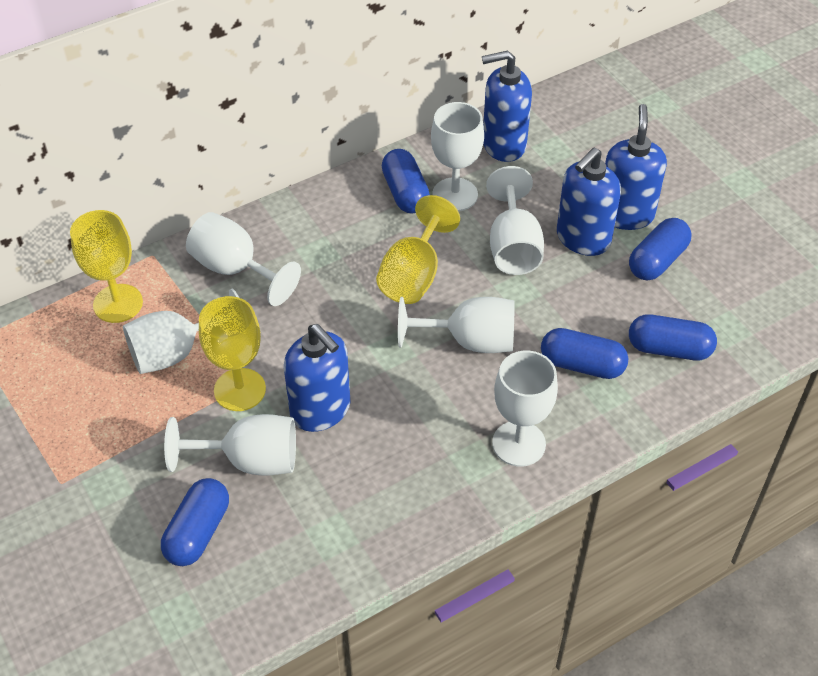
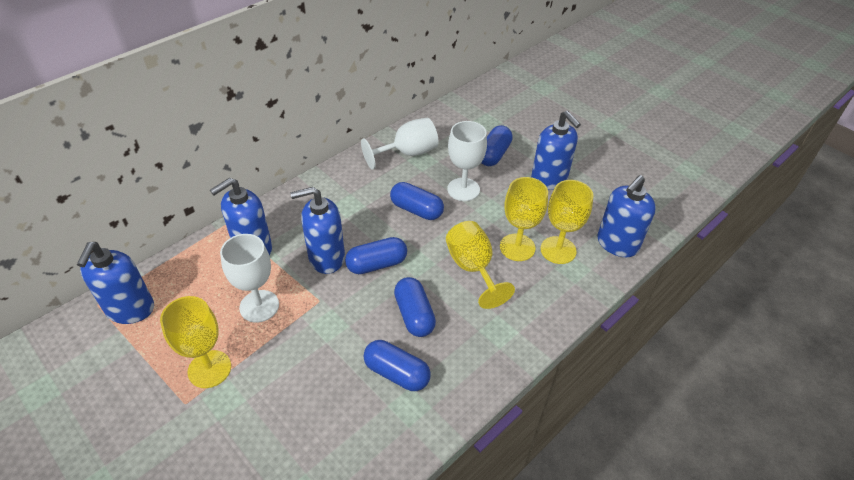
blue soap dispenser: 4 -> 5
white goblet: 7 -> 3
yellow goblet: 3 -> 4

